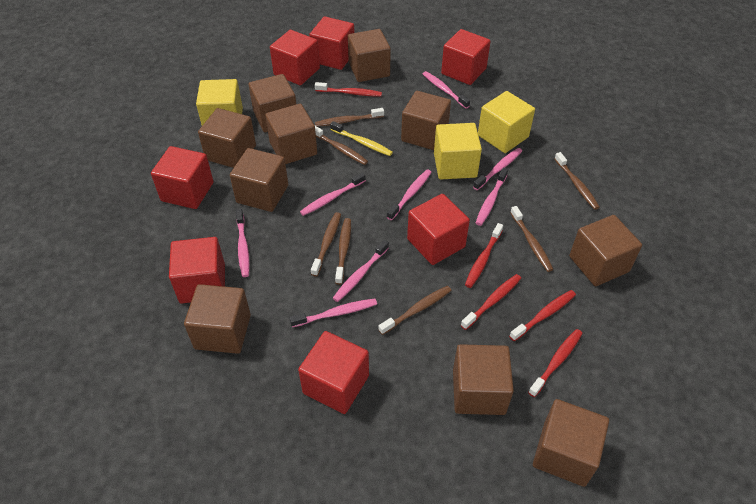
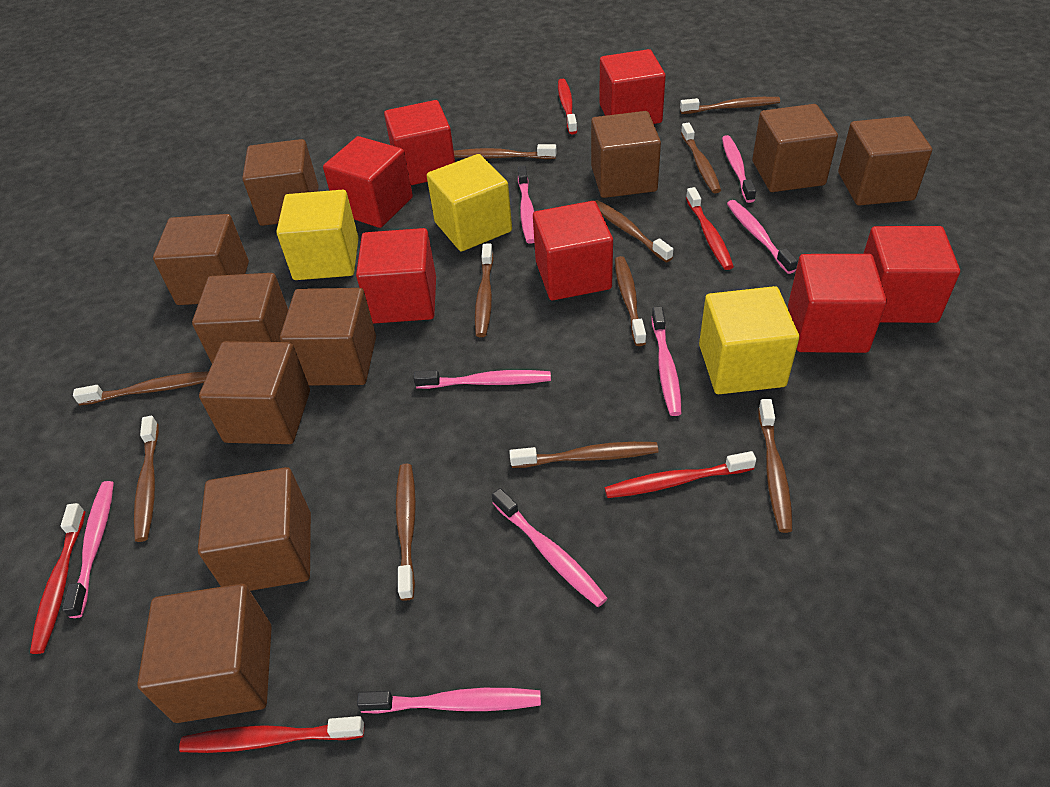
brown toothbrush: 7 -> 11
yellow toothbrush: 1 -> 0

